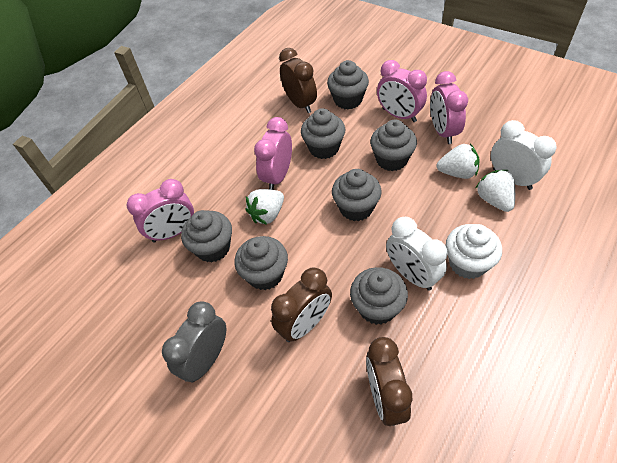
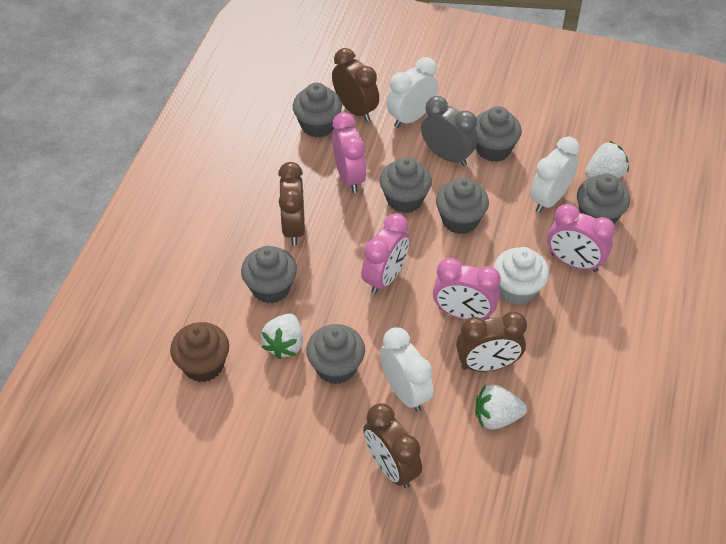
brown clock: 3 -> 4
brown cupcake: 0 -> 1
white clock: 2 -> 3

